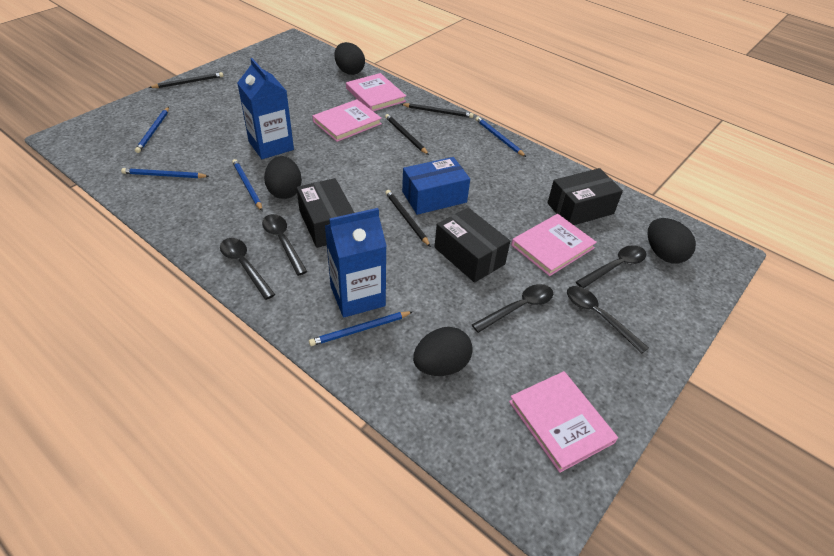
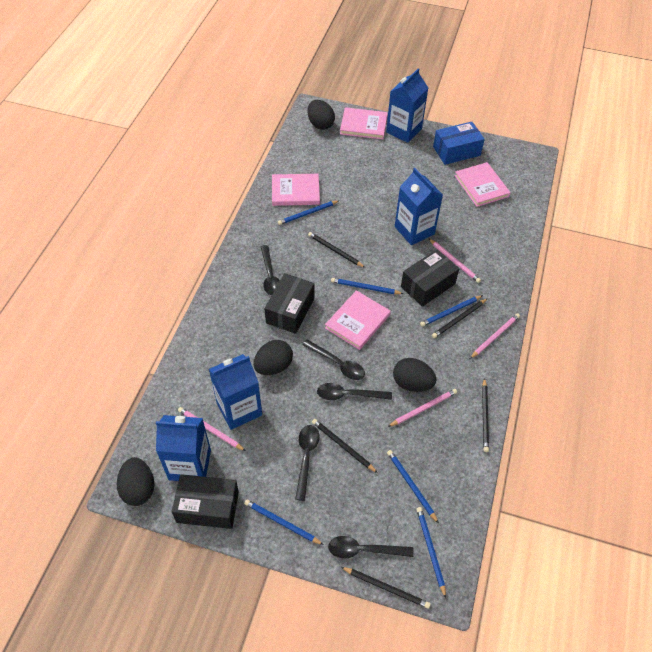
black pencil: 4 -> 5
blue carton: 2 -> 4
blue pencil: 5 -> 6
pink pencil: 0 -> 4

